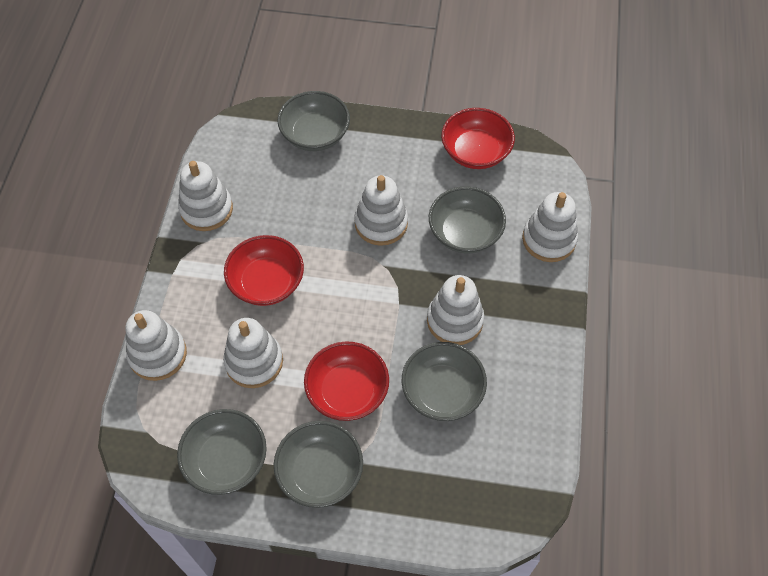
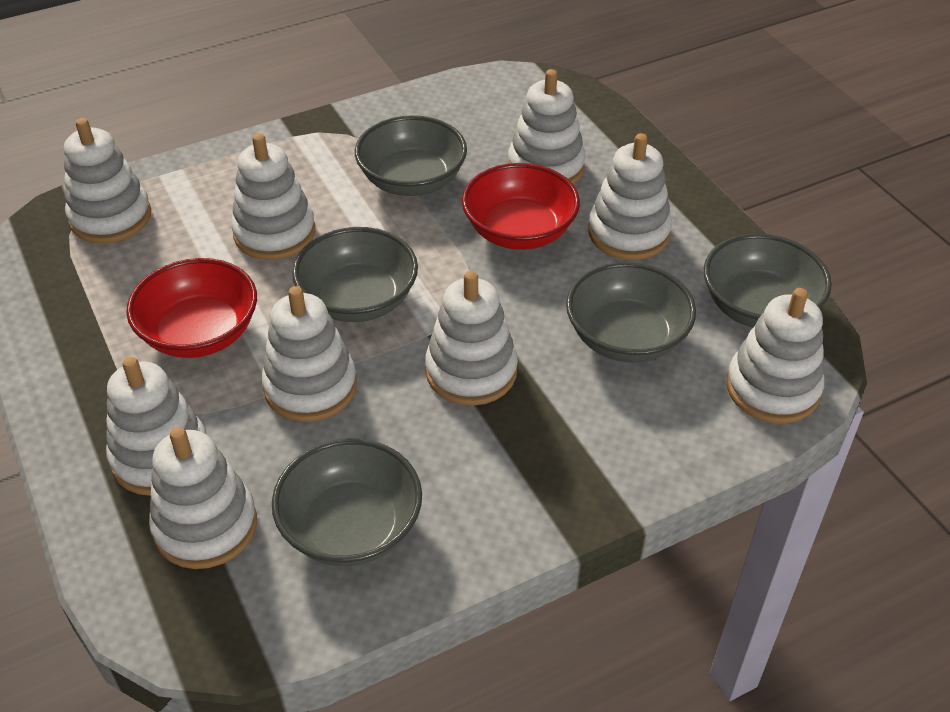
red bowl: 3 -> 2
white stacking toy: 6 -> 9

